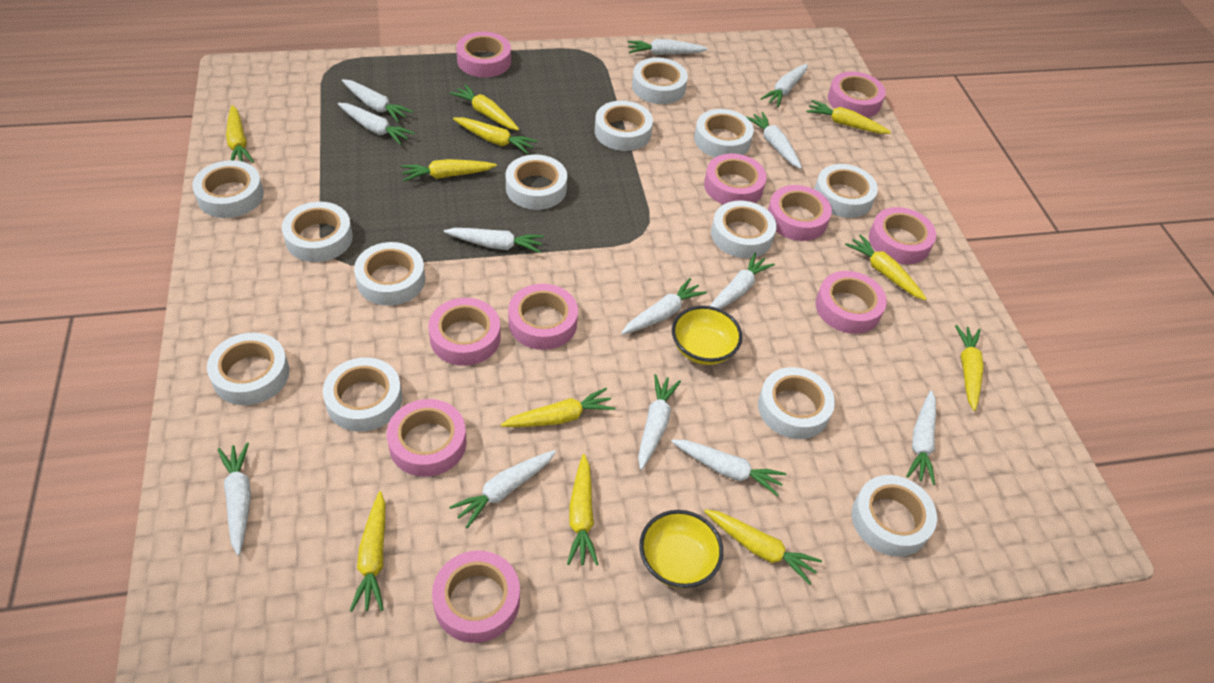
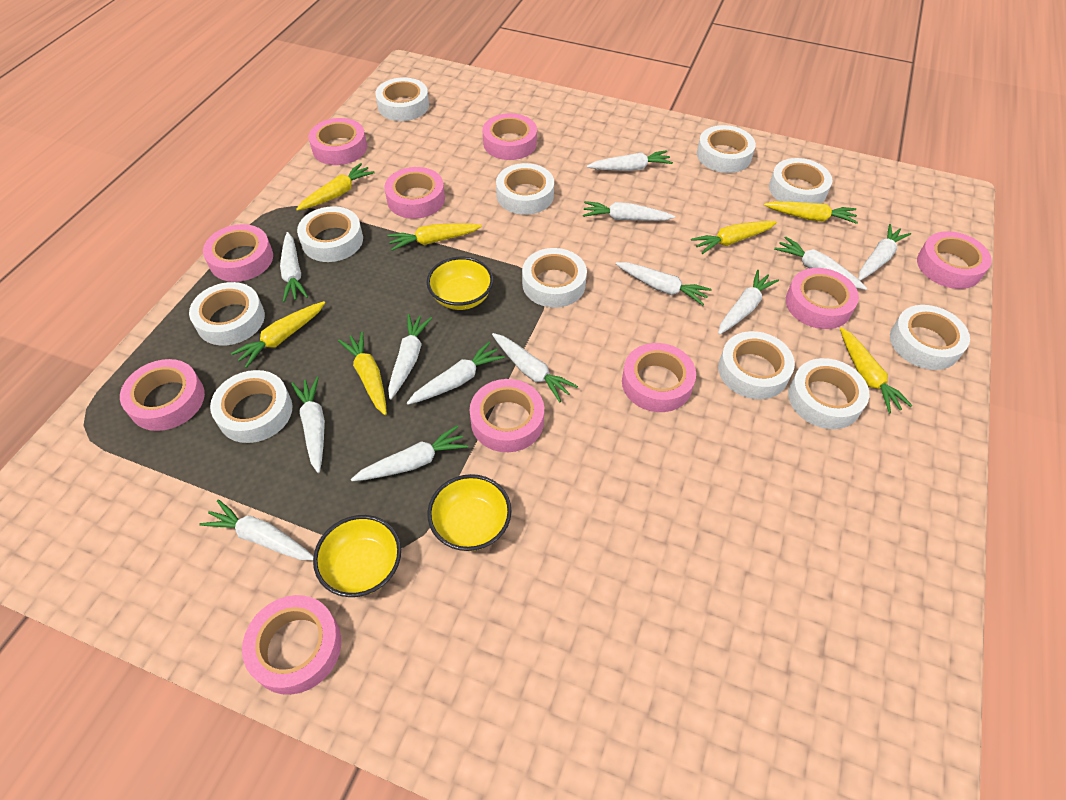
white tape: 13 -> 11
yellow bowl: 2 -> 3
yellow carrot: 11 -> 7

